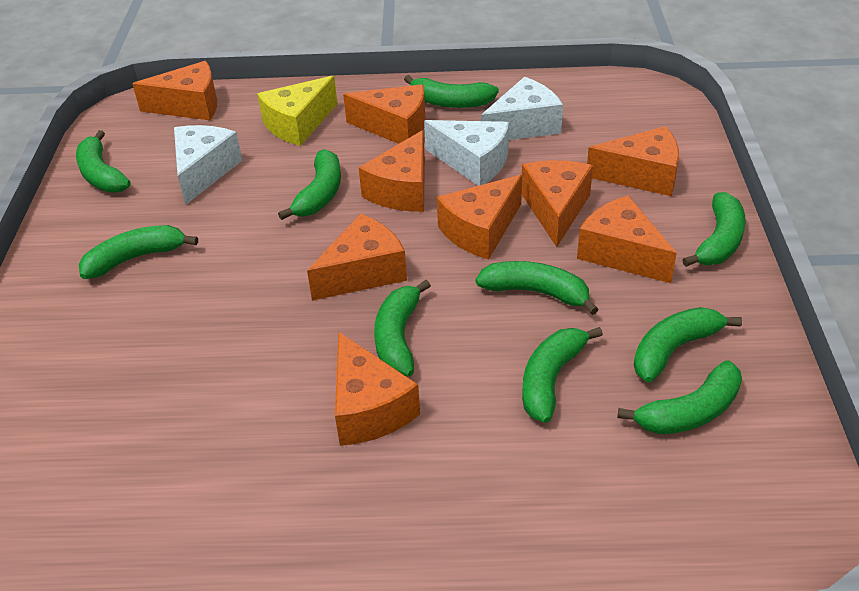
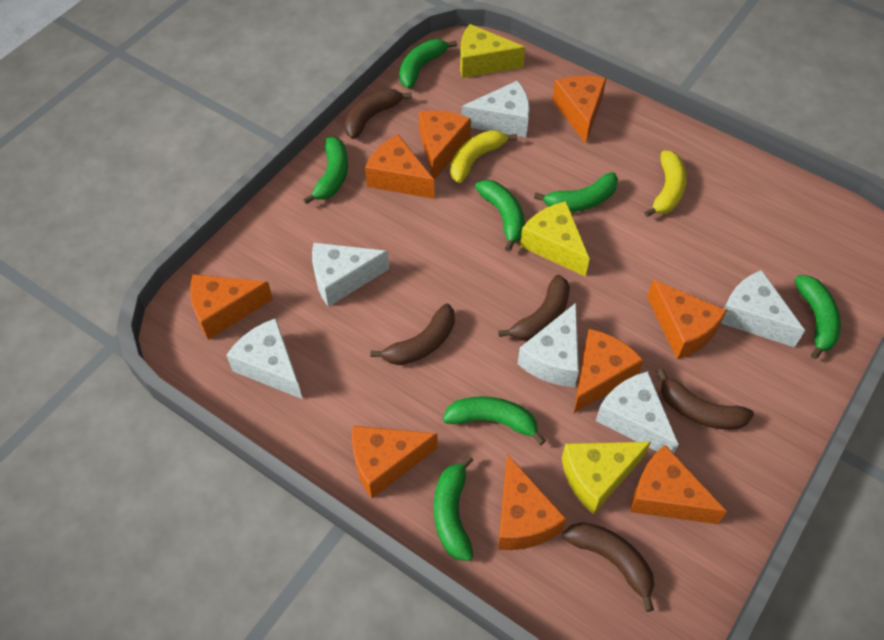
brown banana: 0 -> 5
green banana: 10 -> 7
white cheese: 3 -> 6
yellow banana: 0 -> 2
yellow cheese: 1 -> 3

